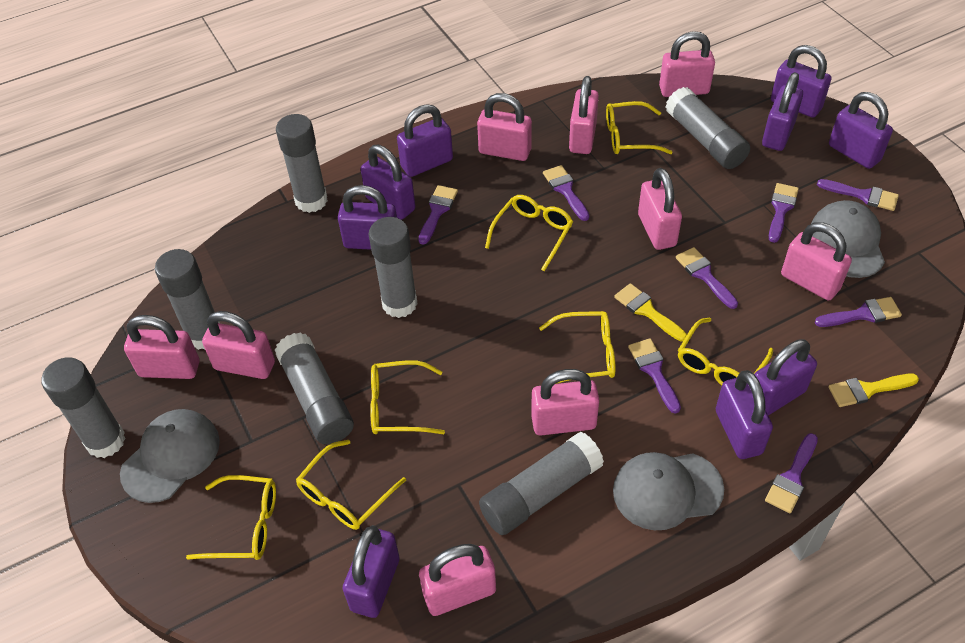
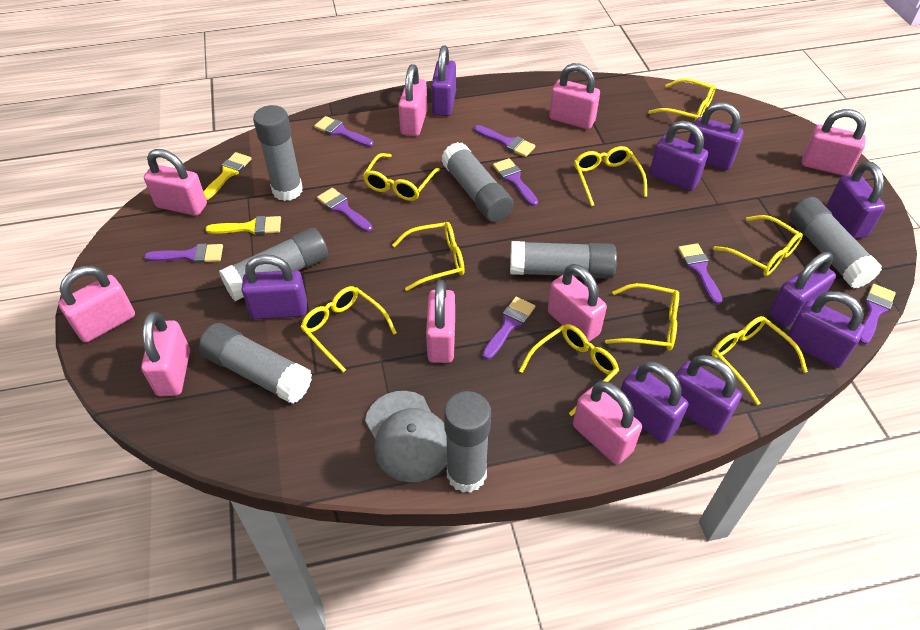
grey cap: 3 -> 1
yellow glasses: 7 -> 9

